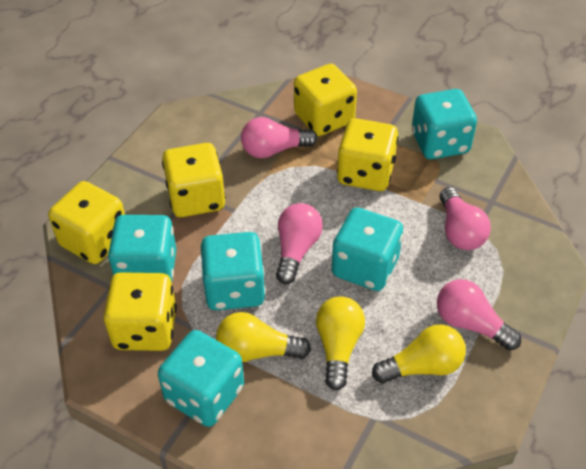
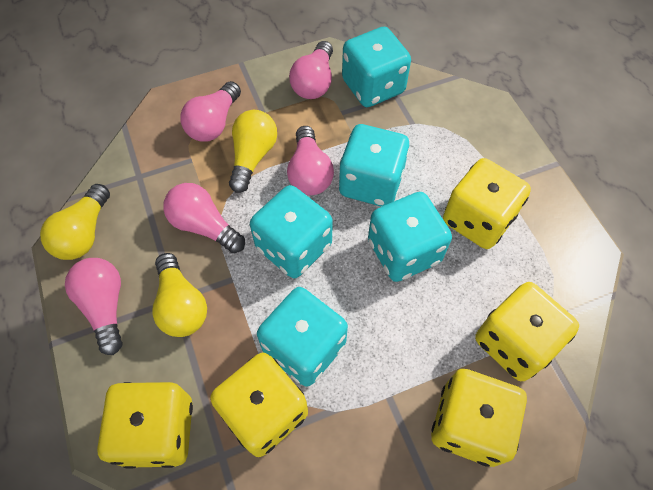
pink light bulb: 4 -> 5

